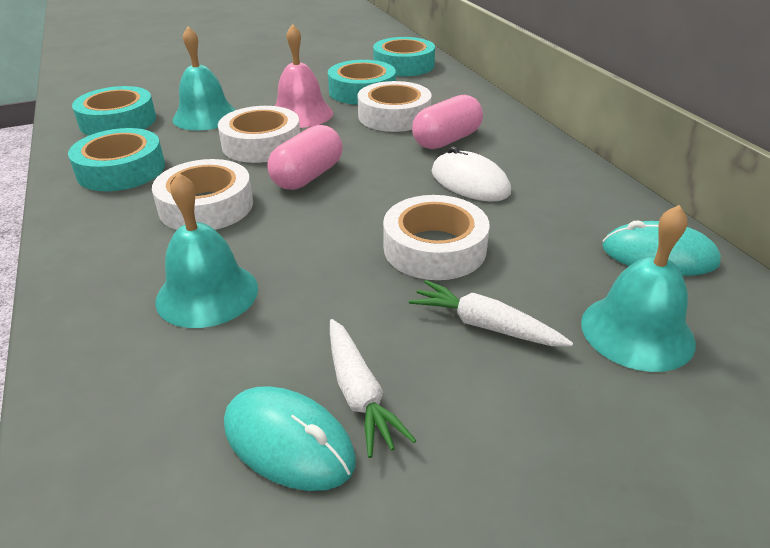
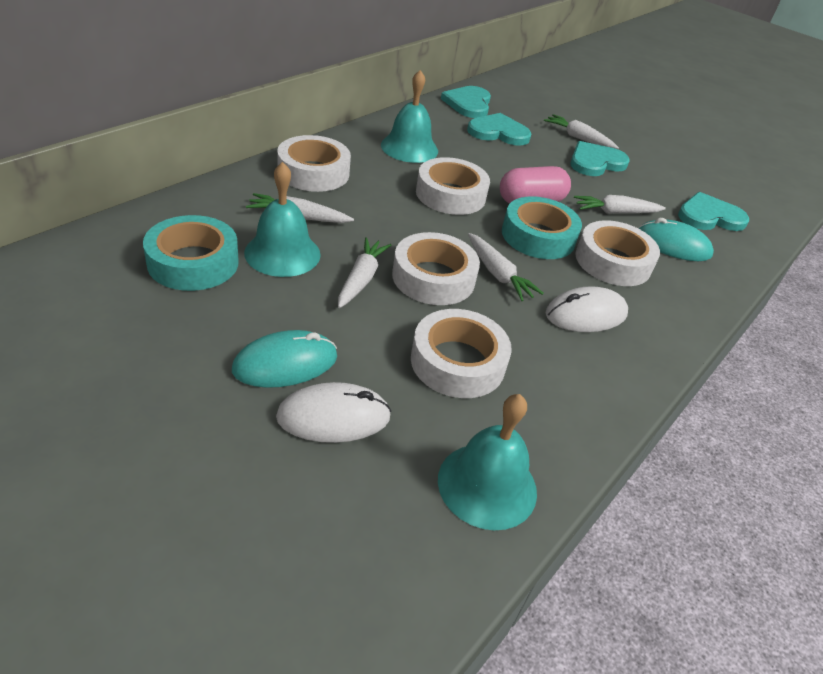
pink bell: 1 -> 0
pink capsule: 2 -> 1
turquoise heart: 0 -> 4
turquoise tape: 4 -> 2
white carrot: 2 -> 5
white mouse: 1 -> 2
white tape: 4 -> 5

